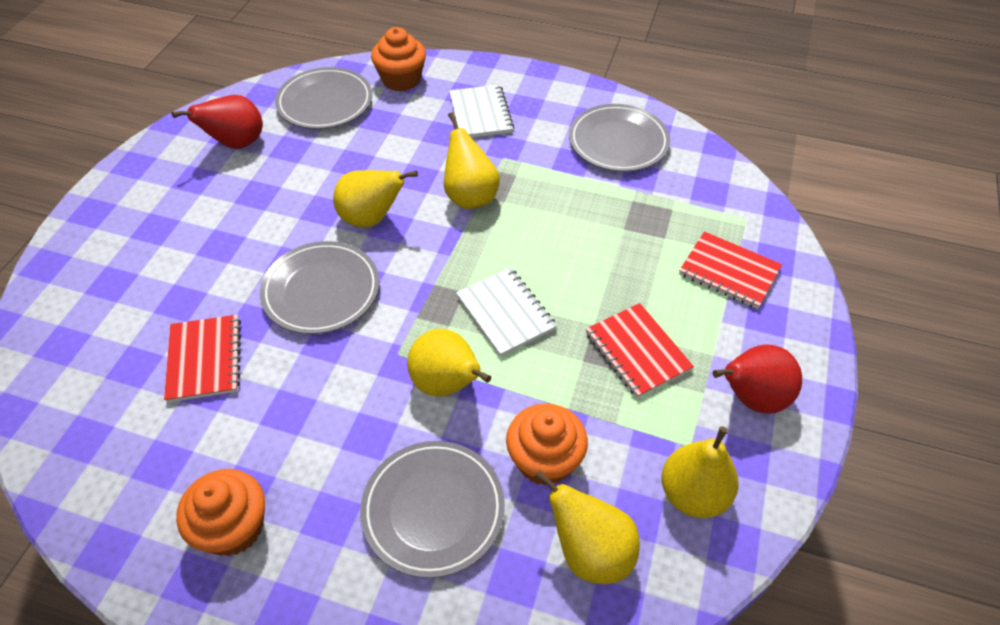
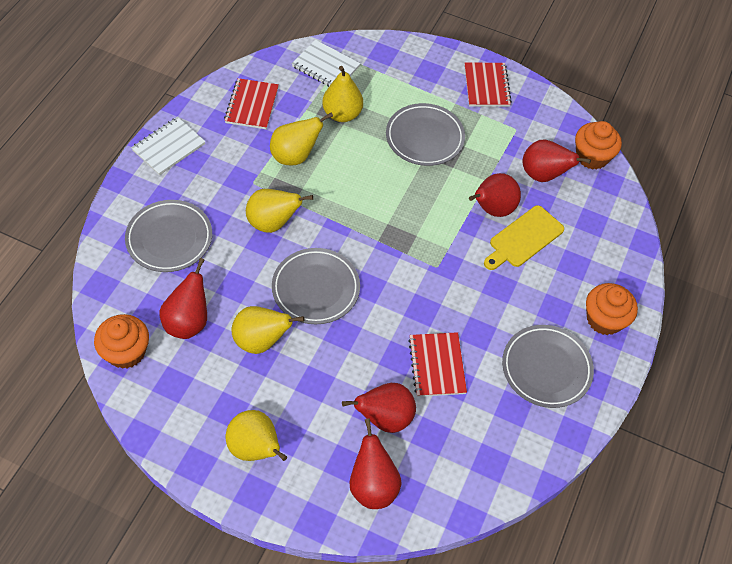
red pear: 2 -> 5
yellow cutting board: 0 -> 1

